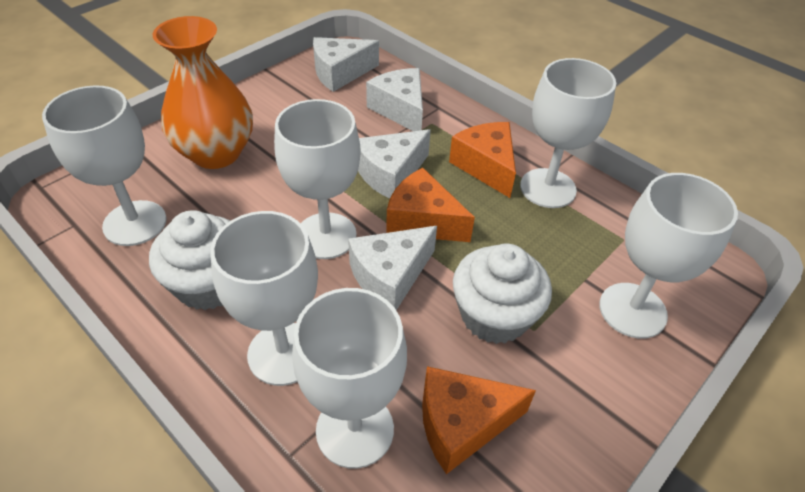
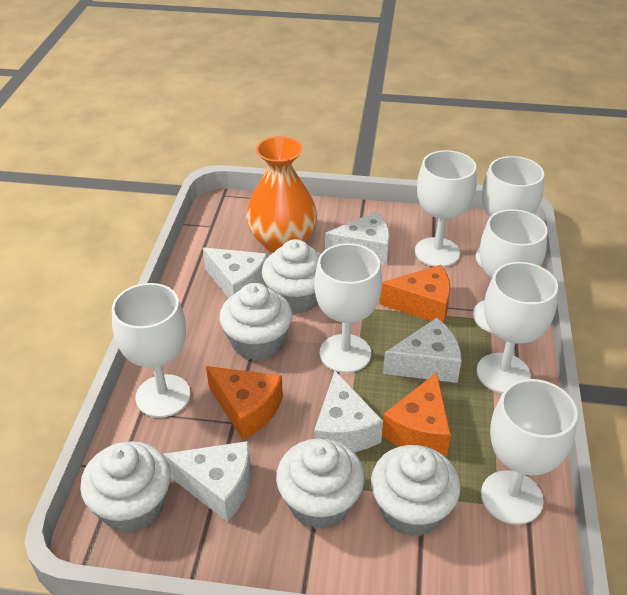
white cheese: 4 -> 5
white cupcake: 2 -> 5
white goblet: 6 -> 7

